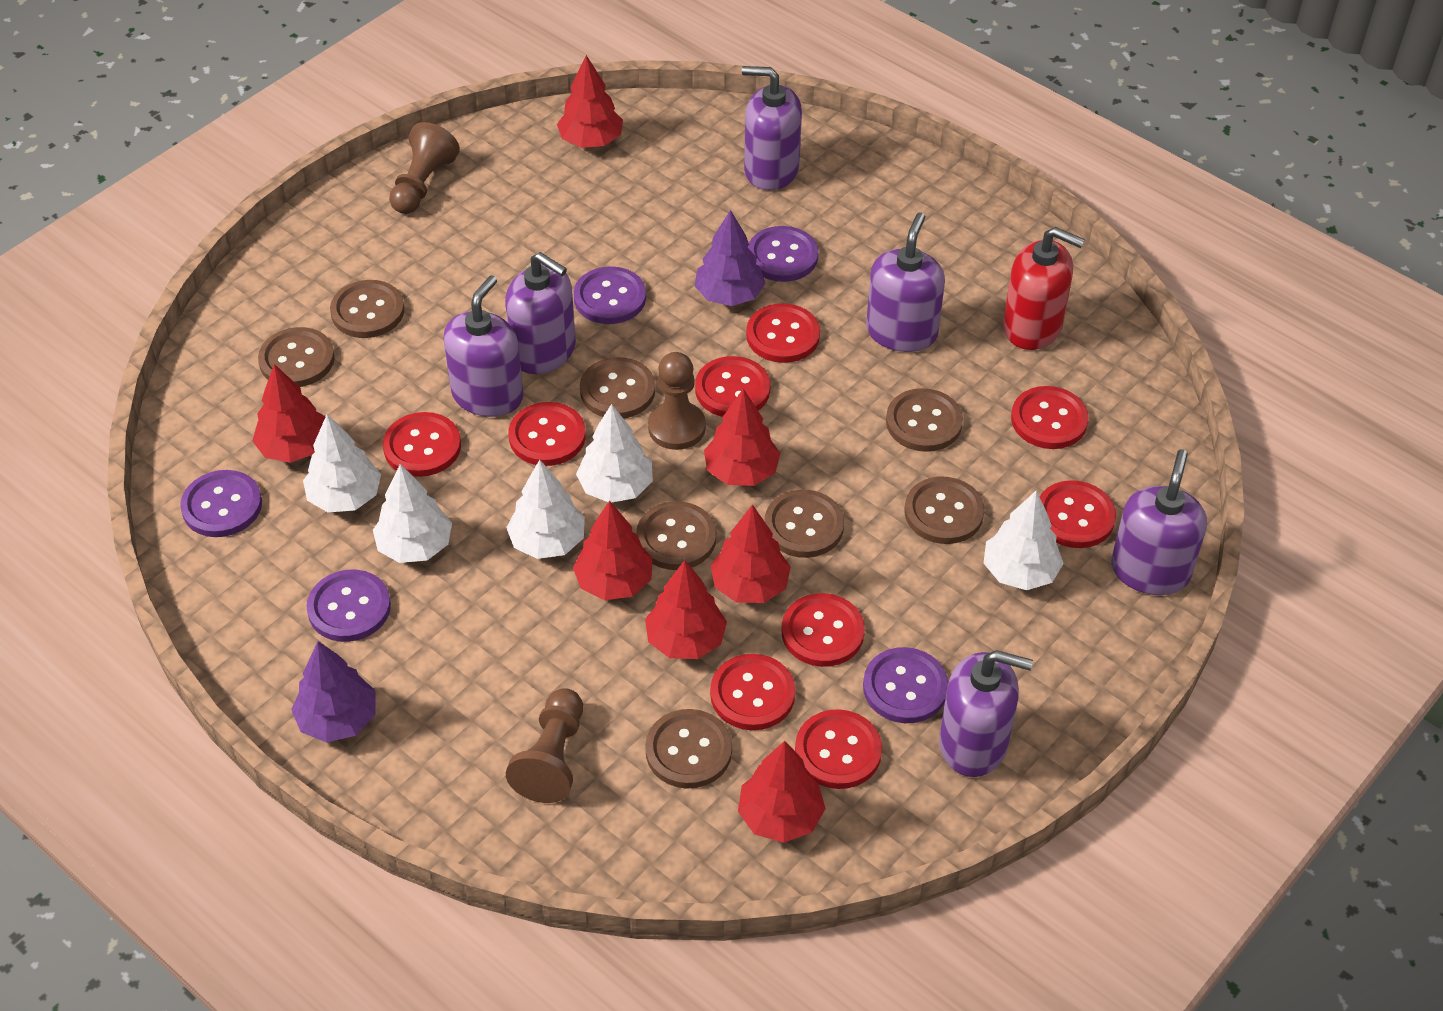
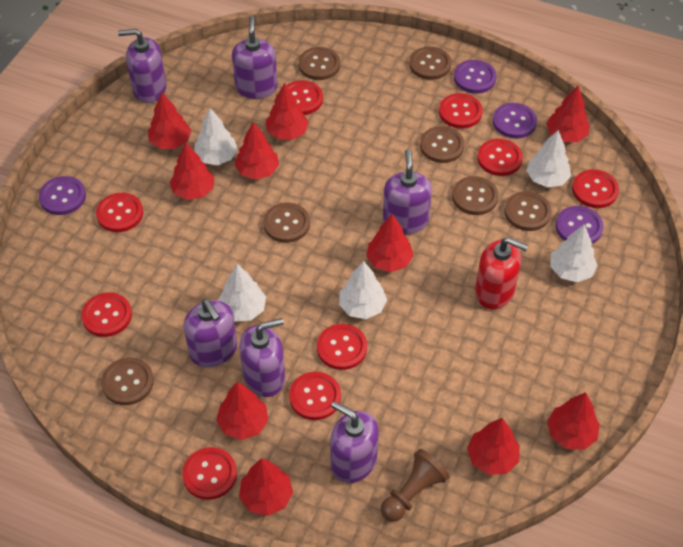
brown button: 8 -> 7
brown pawn: 3 -> 1
purple button: 5 -> 4
purple tree: 2 -> 0
red tree: 7 -> 10

